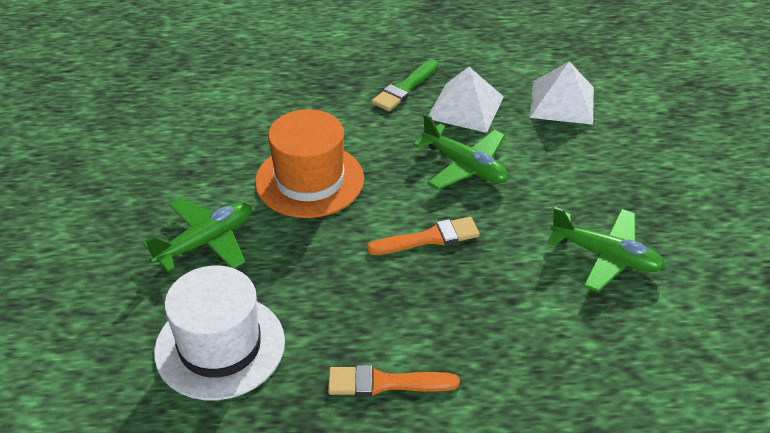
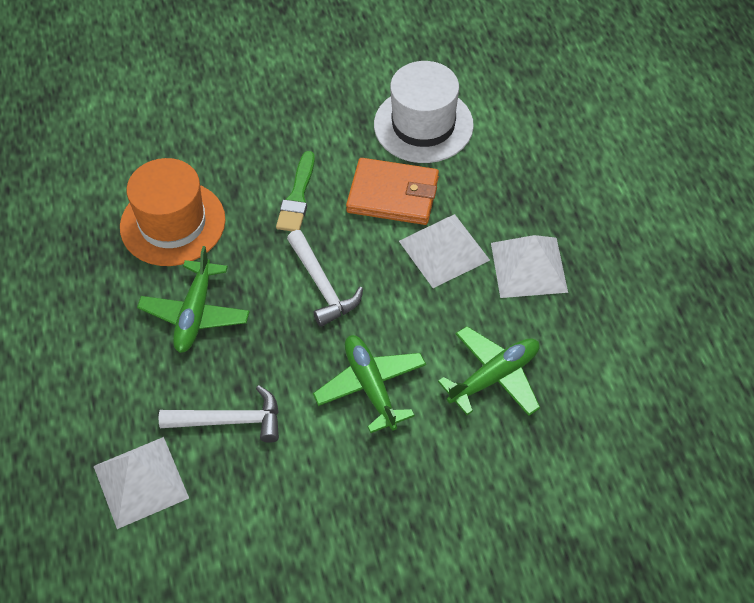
orange brush: 2 -> 0
orange wallet: 0 -> 1
white hammer: 0 -> 2
white pyramid: 2 -> 3

